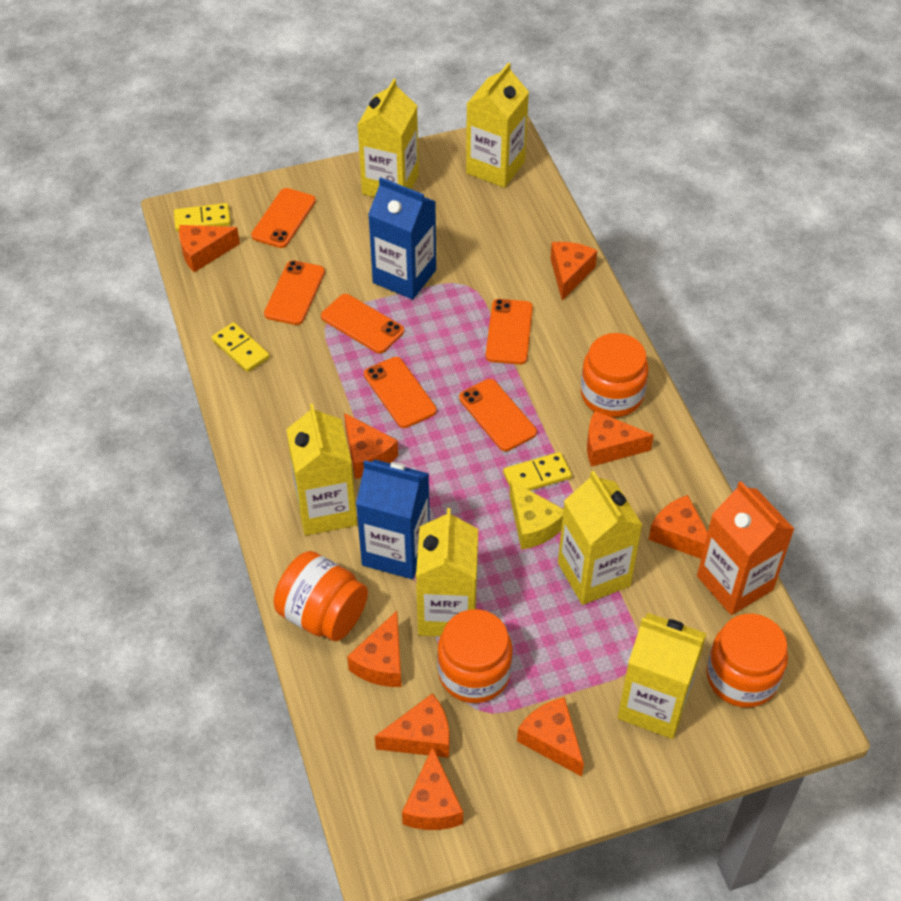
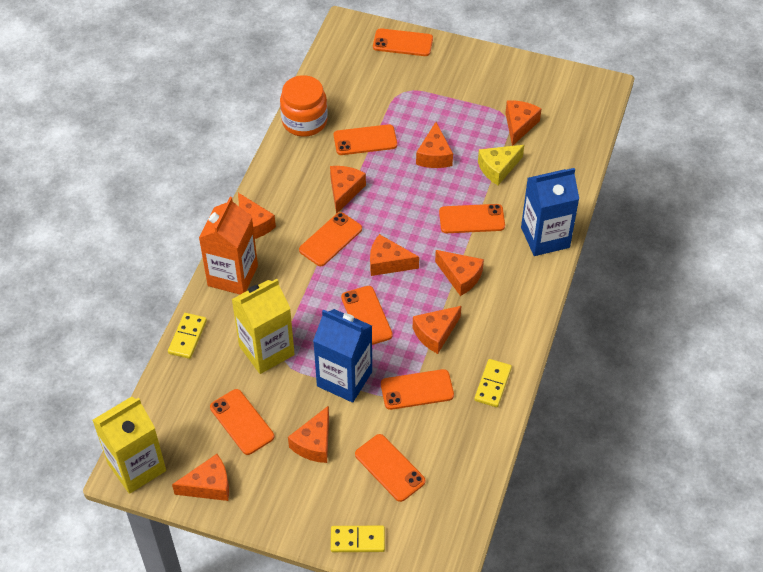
orange jar: 4 -> 1
orange phone: 6 -> 8
yellow carton: 6 -> 2

